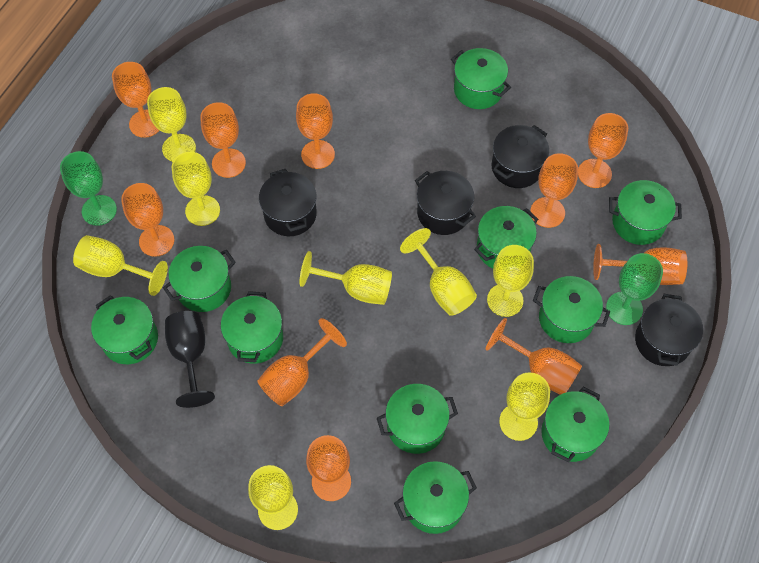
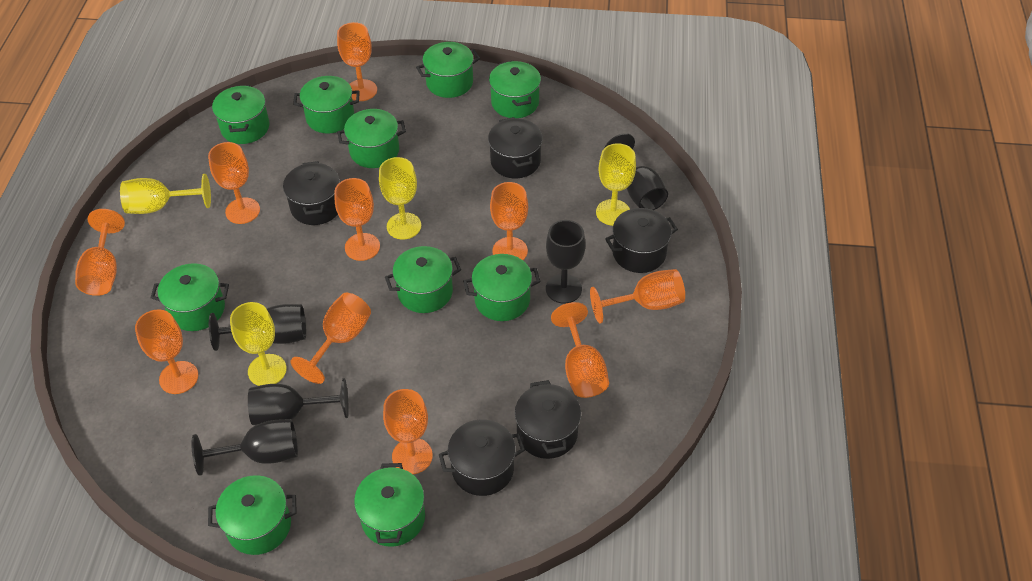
black goblet: 1 -> 5
black pot: 4 -> 5
green goblet: 2 -> 0
yellow goblet: 8 -> 4

